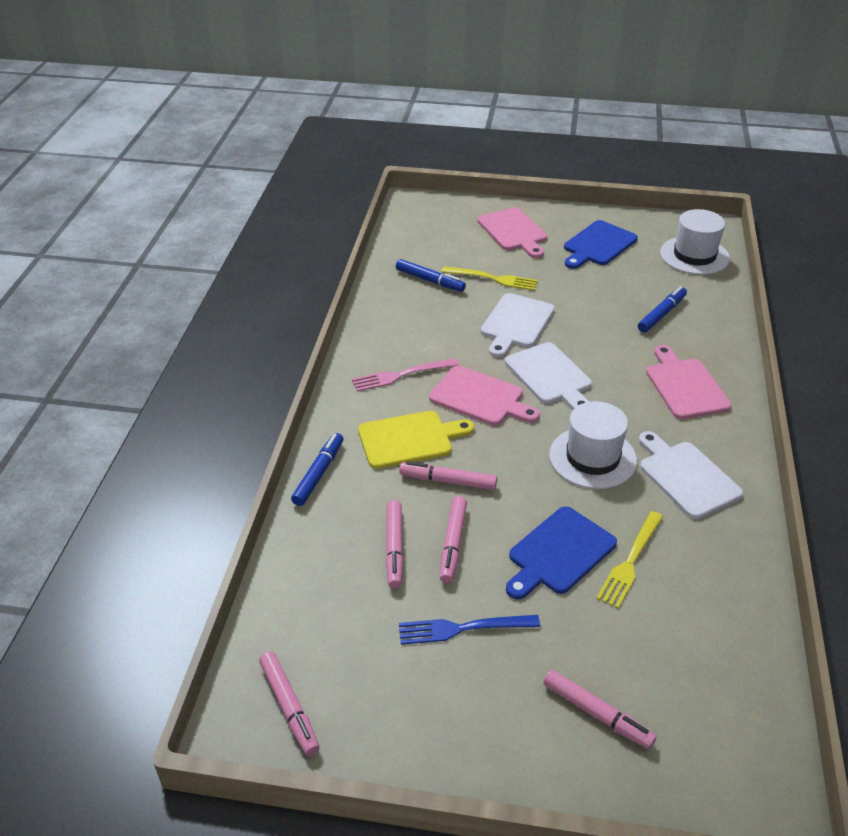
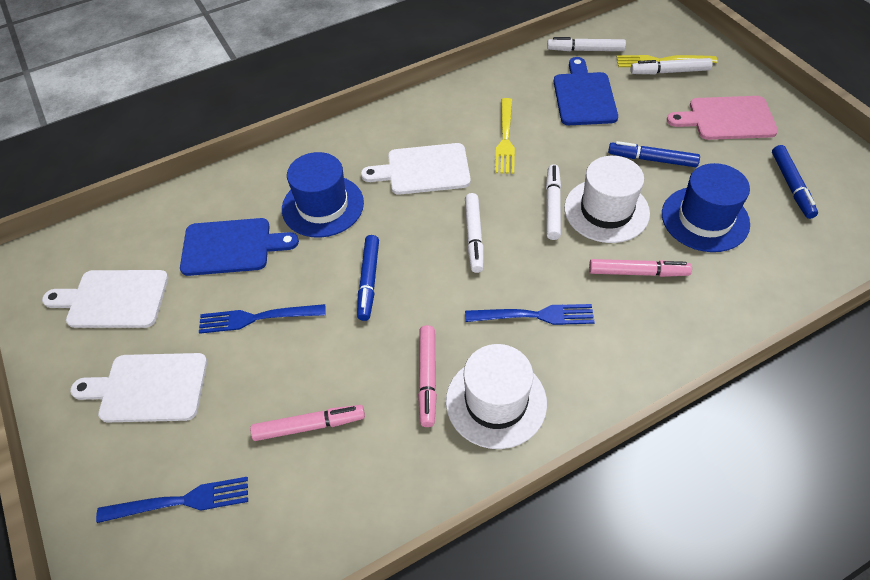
blue fork: 1 -> 3
blue hat: 0 -> 2
pink cutting board: 3 -> 1
pink fork: 1 -> 0
pink marker: 5 -> 3
white marker: 0 -> 4
yellow cutting board: 1 -> 0

